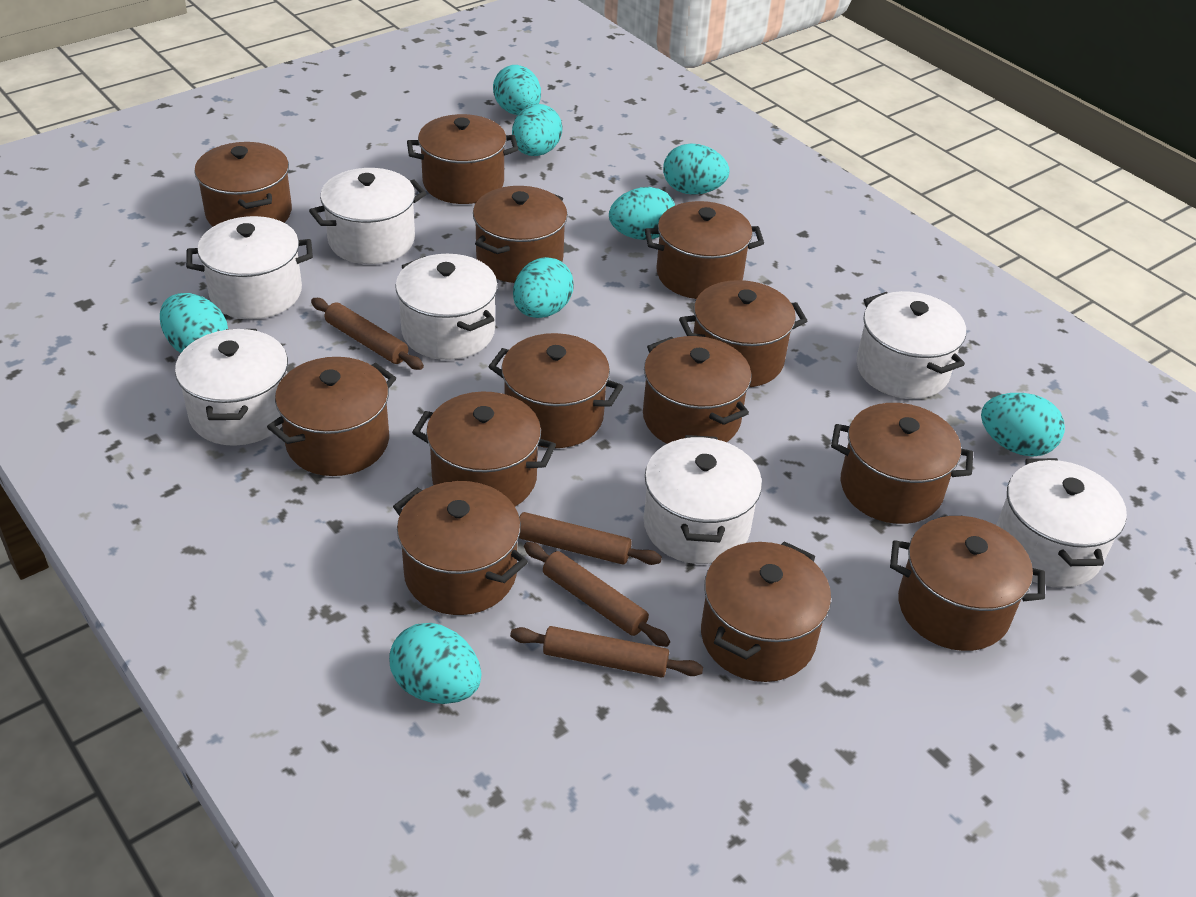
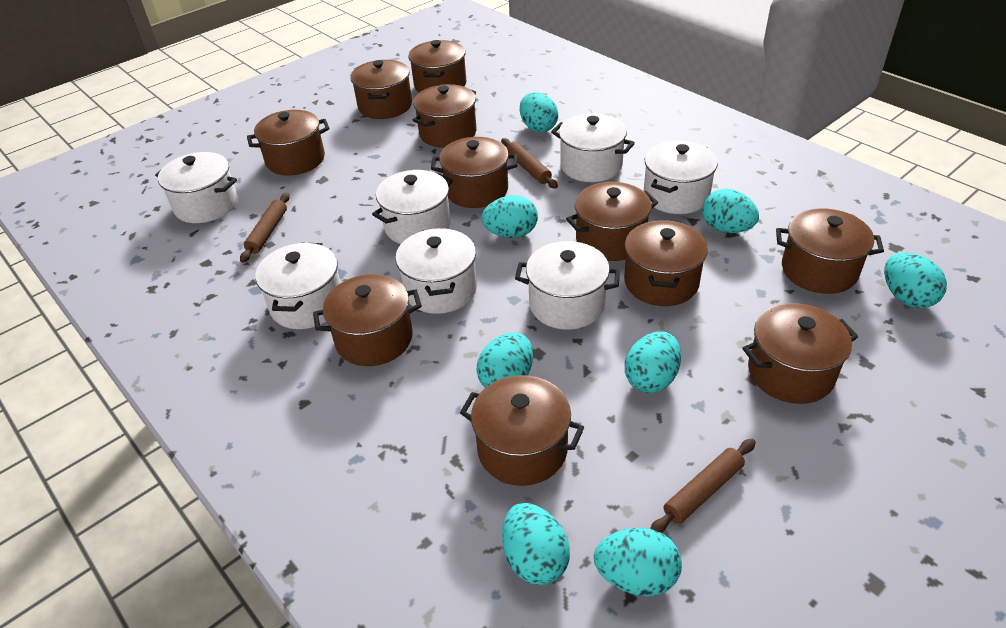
brown pot: 13 -> 11
brown rolling pin: 4 -> 3

